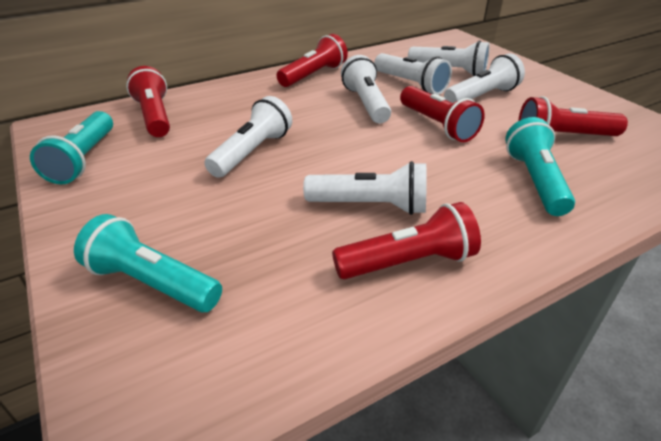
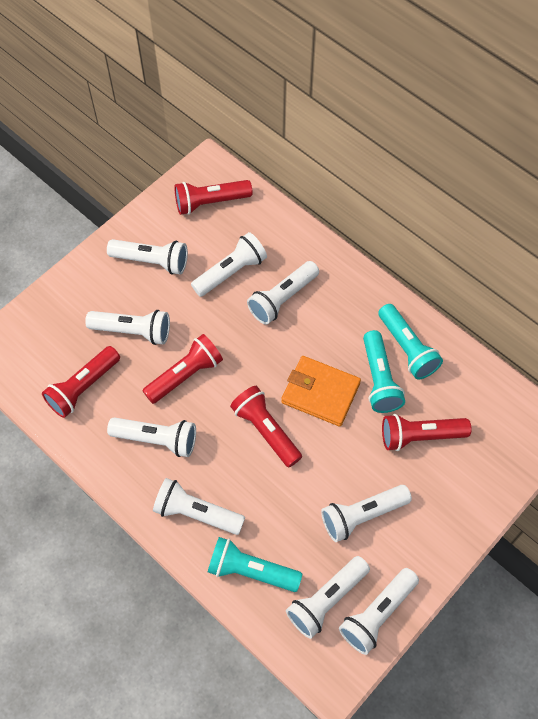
orange wallet: 0 -> 1
white flashlight: 6 -> 9

